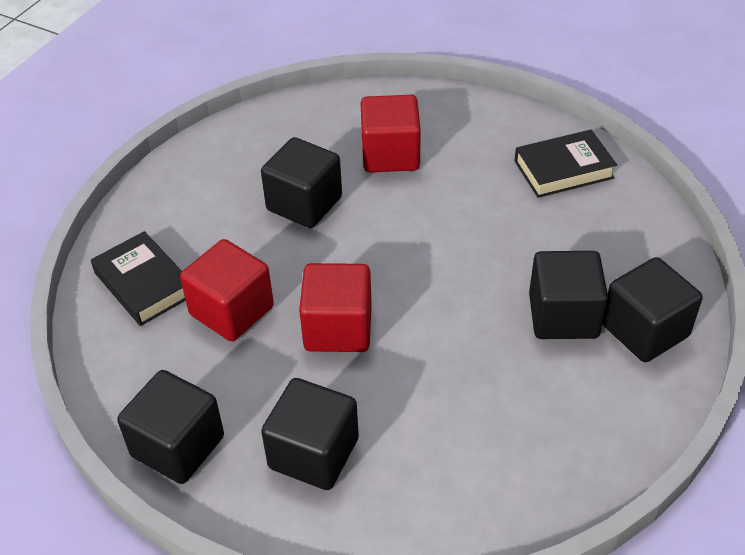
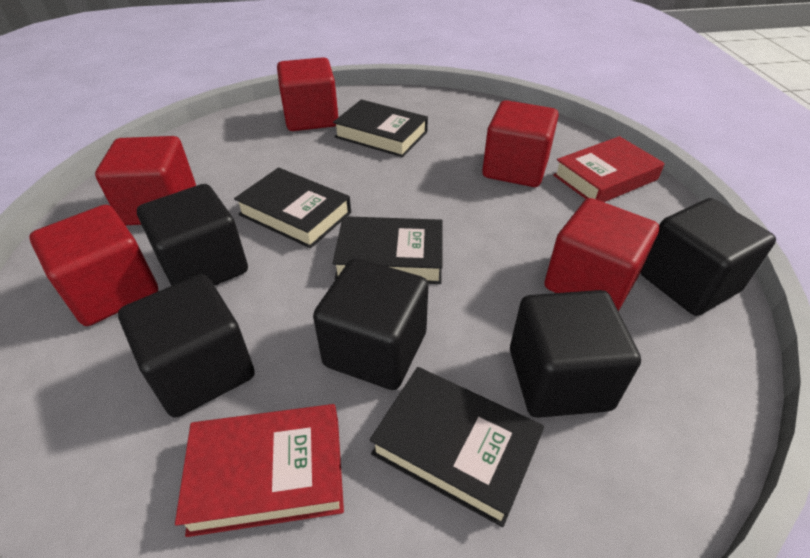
black book: 2 -> 4
red book: 0 -> 2
red cube: 3 -> 5

